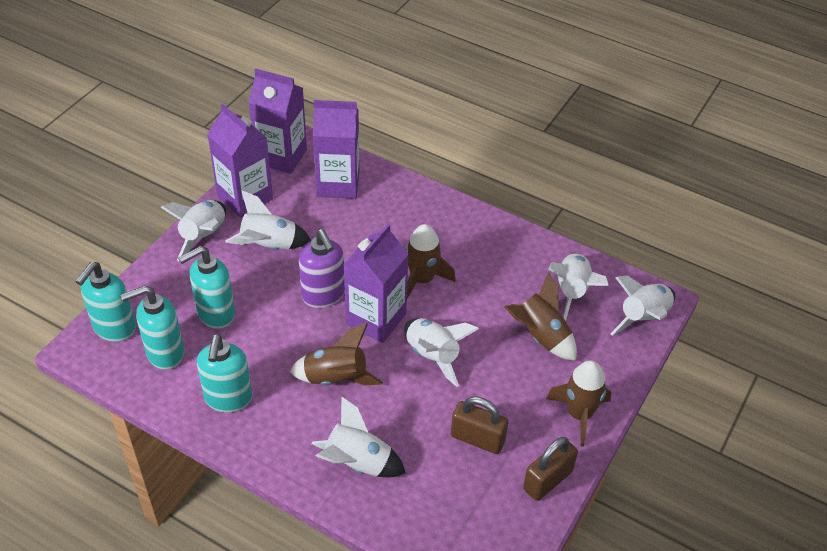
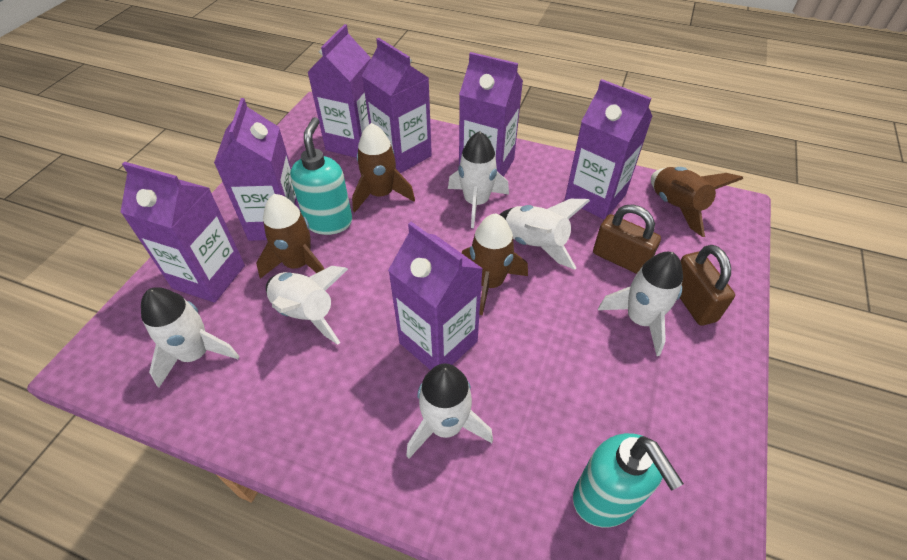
purple carton: 4 -> 7
purple soap dispenser: 1 -> 0
turquoise soap dispenser: 4 -> 2

